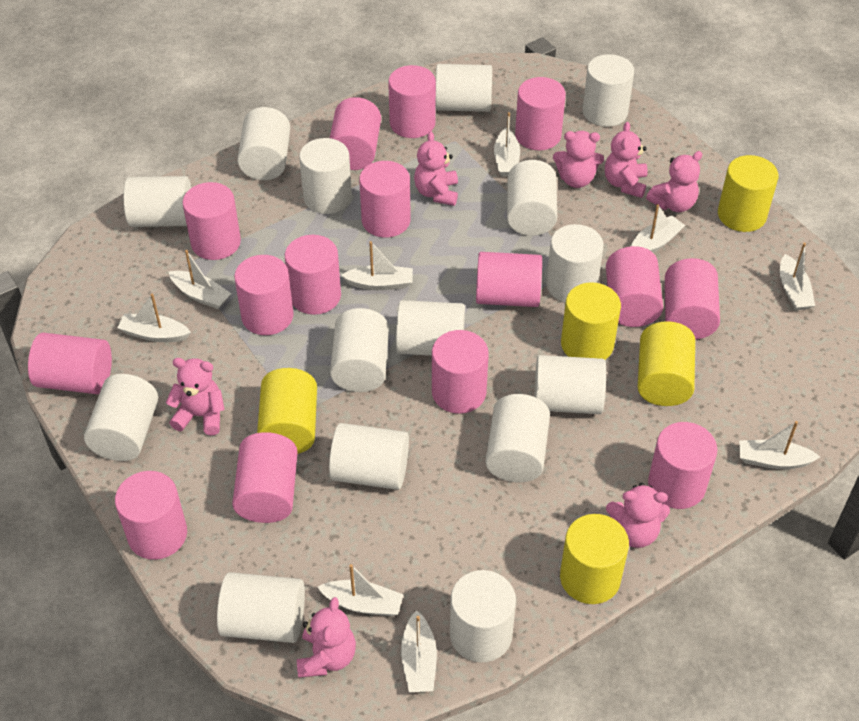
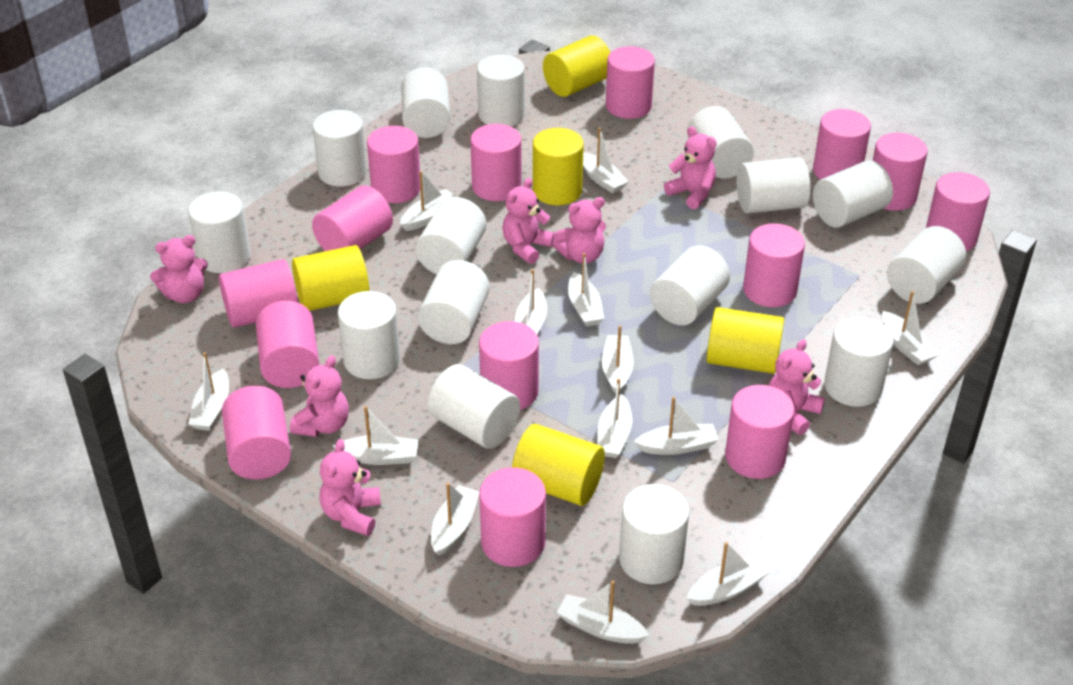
pink cylinder: 15 -> 14
white boat: 9 -> 13

